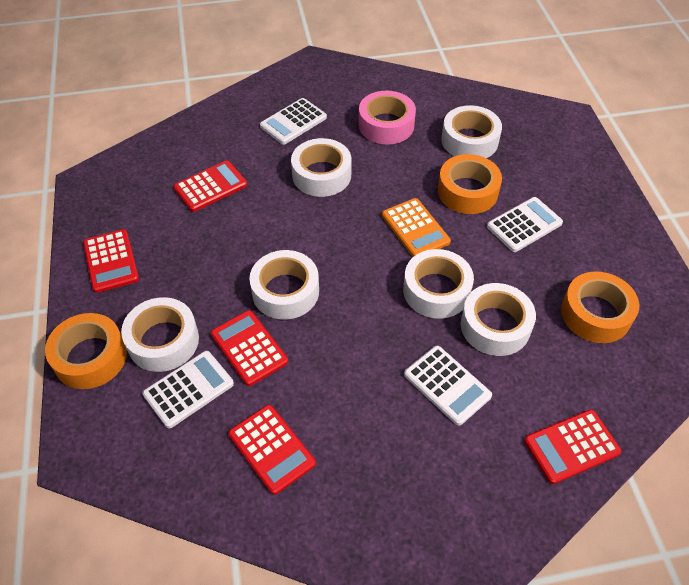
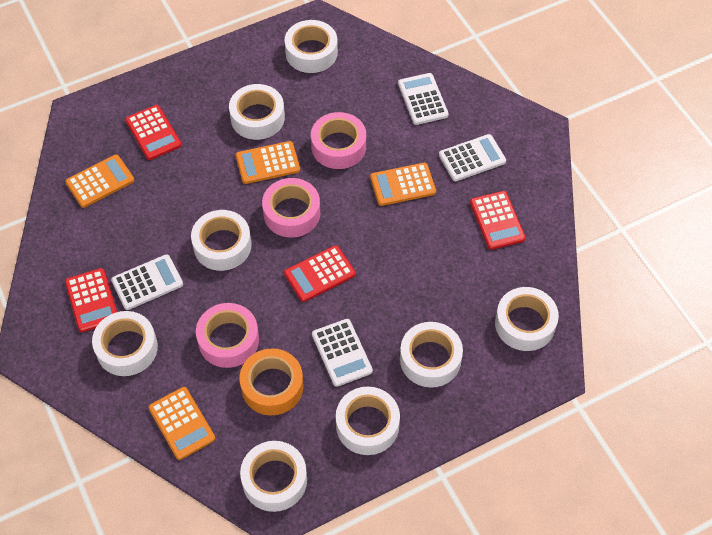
orange calculator: 1 -> 4
orange tape: 3 -> 1
pink tape: 1 -> 3
red calculator: 5 -> 4
white tape: 6 -> 8

